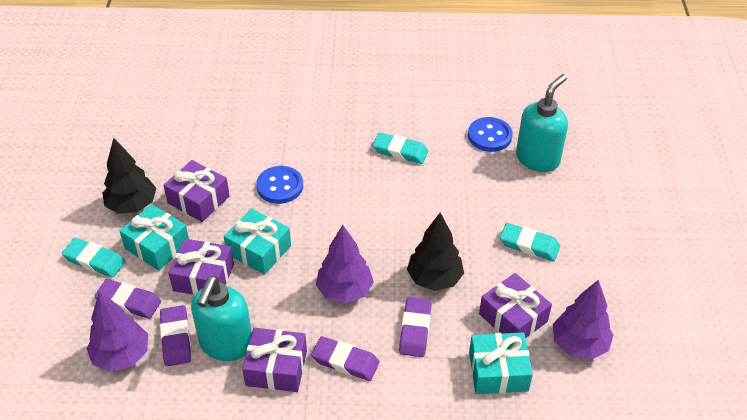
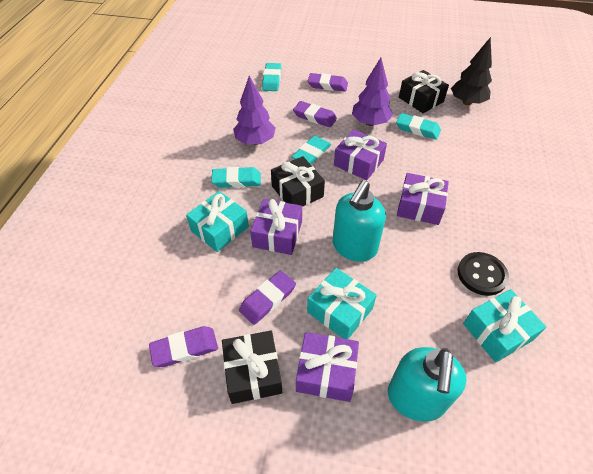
black button: 0 -> 1
black gift: 0 -> 3
black tree: 2 -> 1
blue button: 2 -> 0
purple tree: 3 -> 2
turquoise eraser: 3 -> 4

